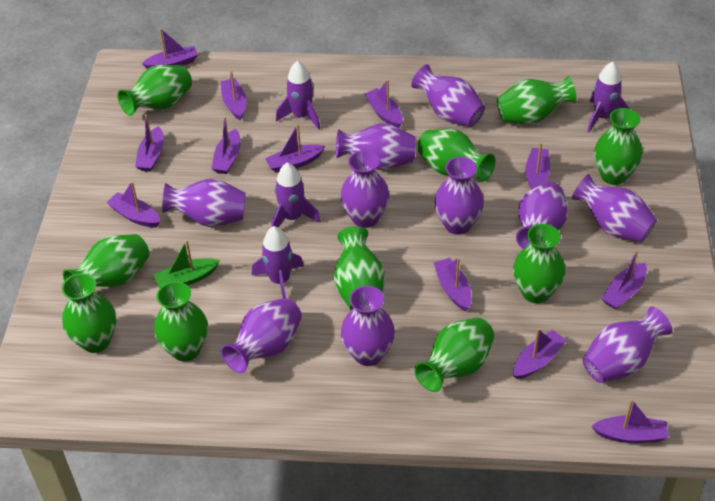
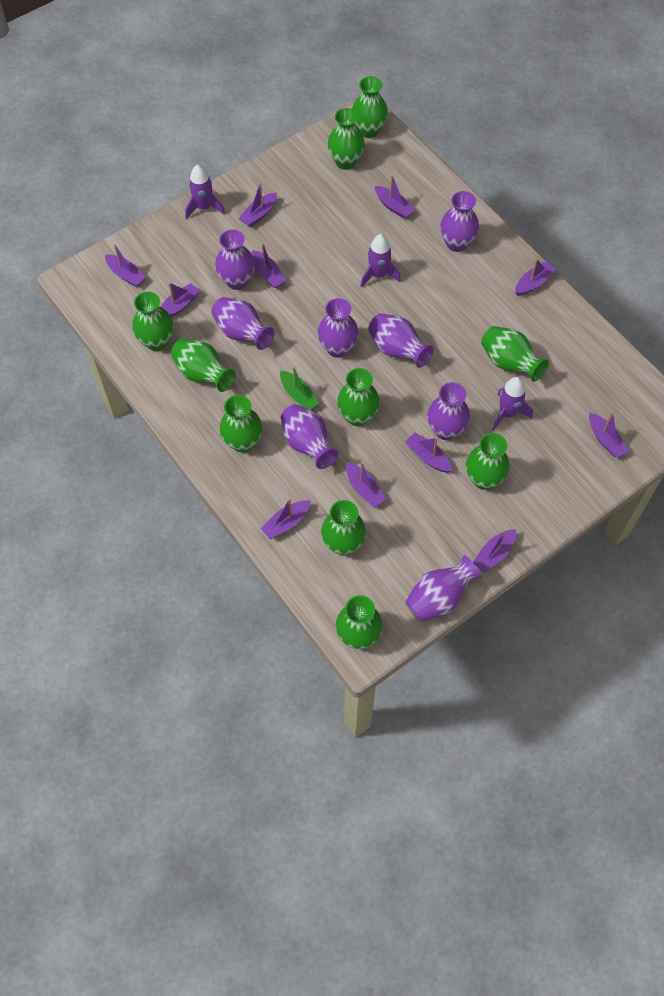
purple boat: 12 -> 11
purple rocket: 4 -> 3
purple vase: 10 -> 8

